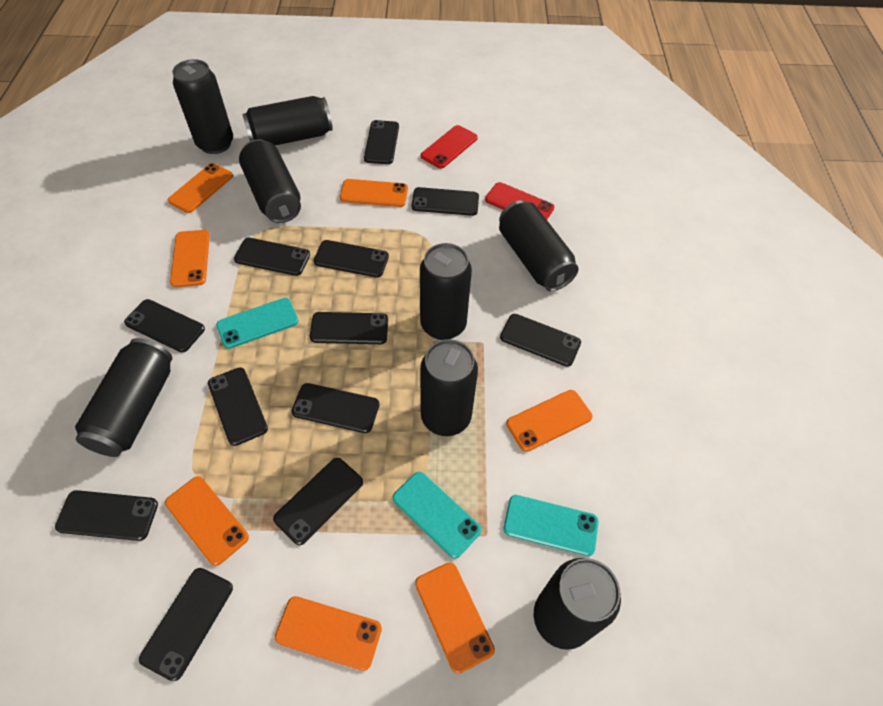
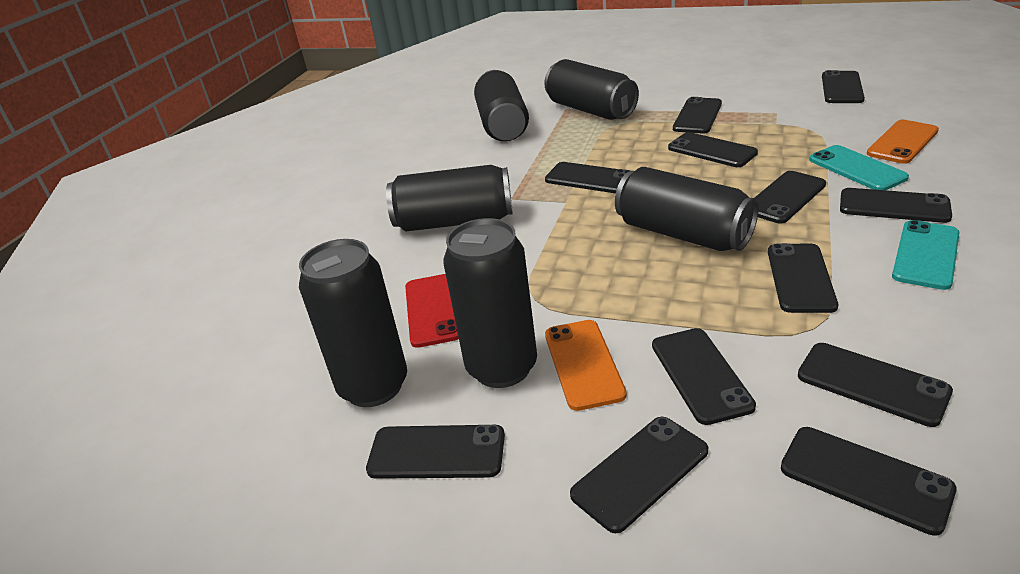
black can: 8 -> 6
orange phone: 7 -> 2
red phone: 2 -> 1
turquoise phone: 3 -> 2

